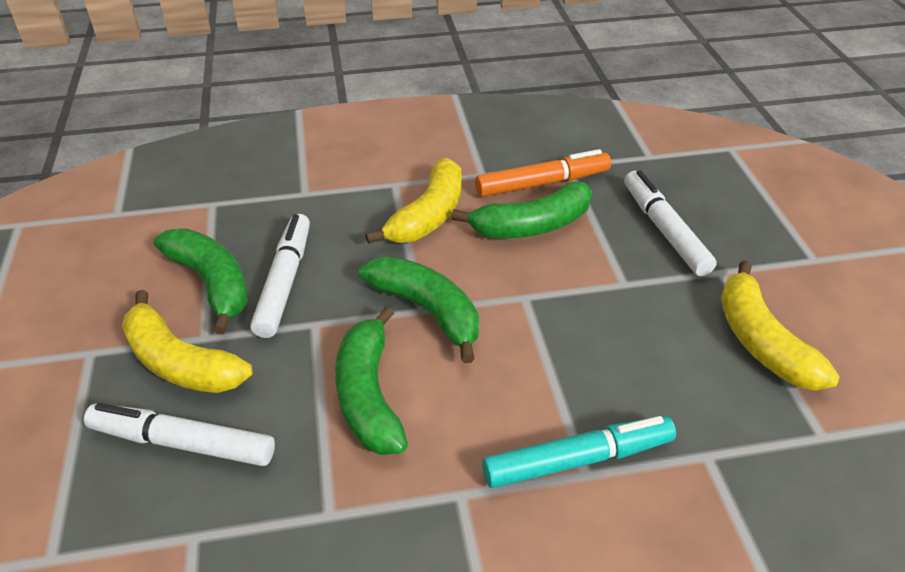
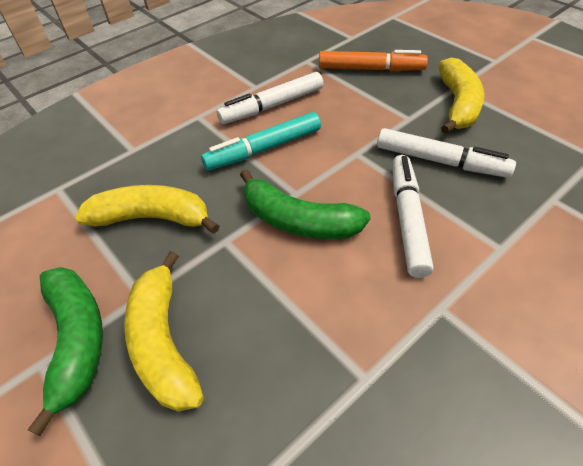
green banana: 4 -> 2

